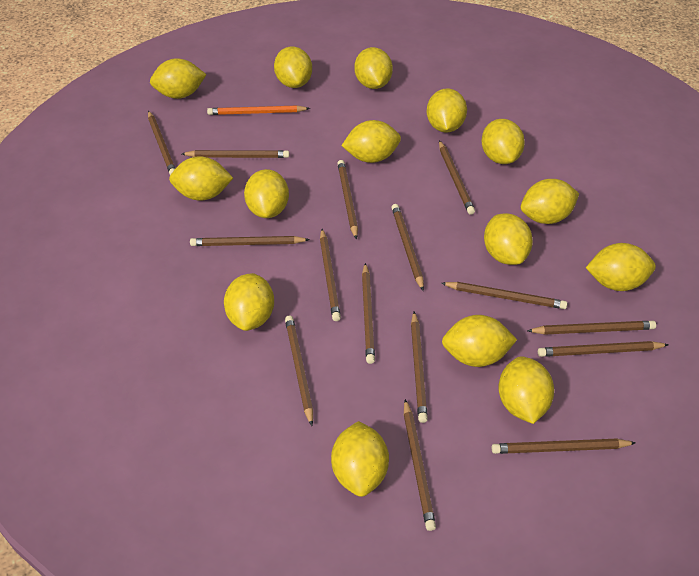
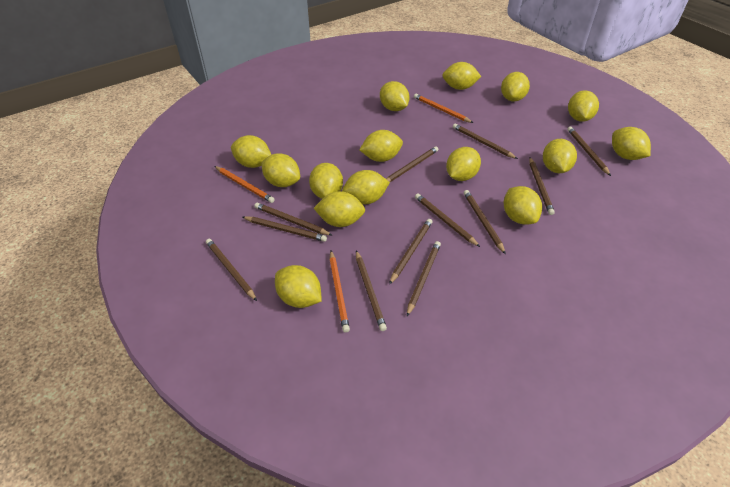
brown pencil: 15 -> 12
orange pencil: 1 -> 3

